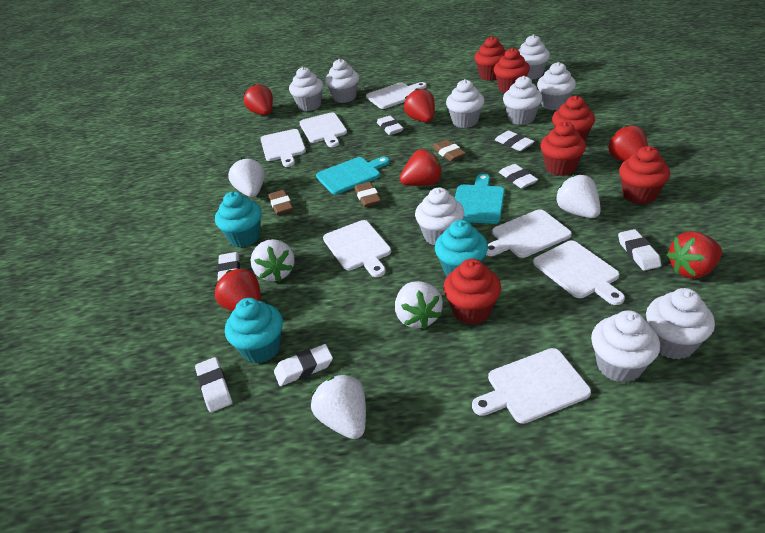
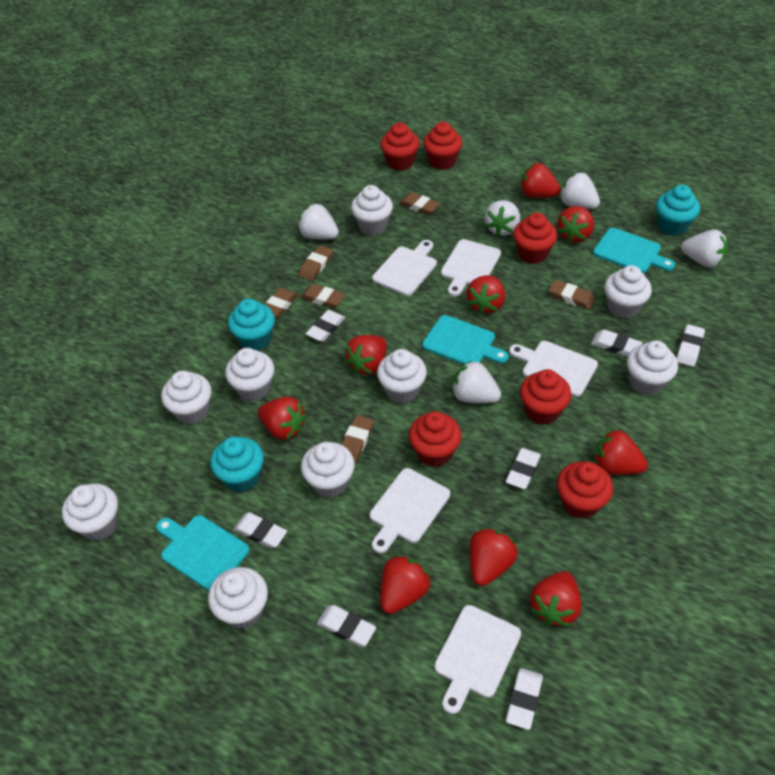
brown eraser: 3 -> 6
red strawberry: 6 -> 9
turquoise cutting board: 2 -> 3
white cutting board: 7 -> 5

